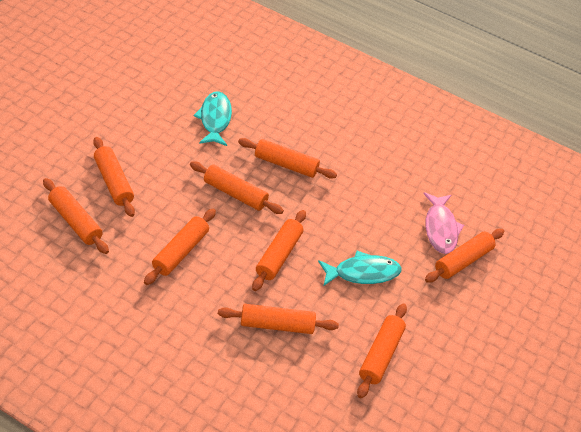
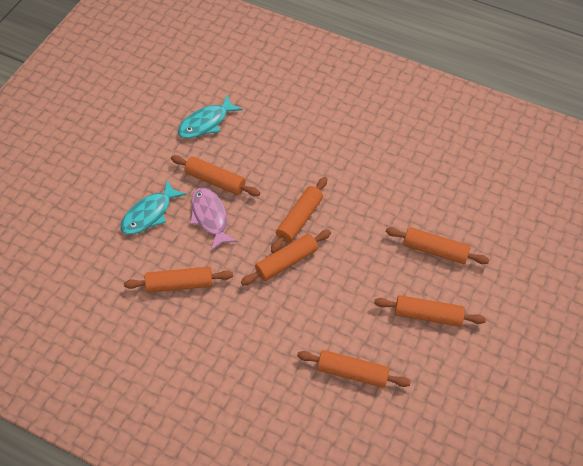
orange rolling pin: 9 -> 7

